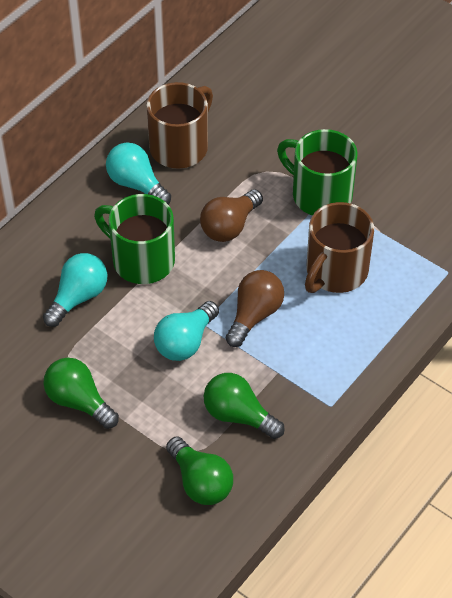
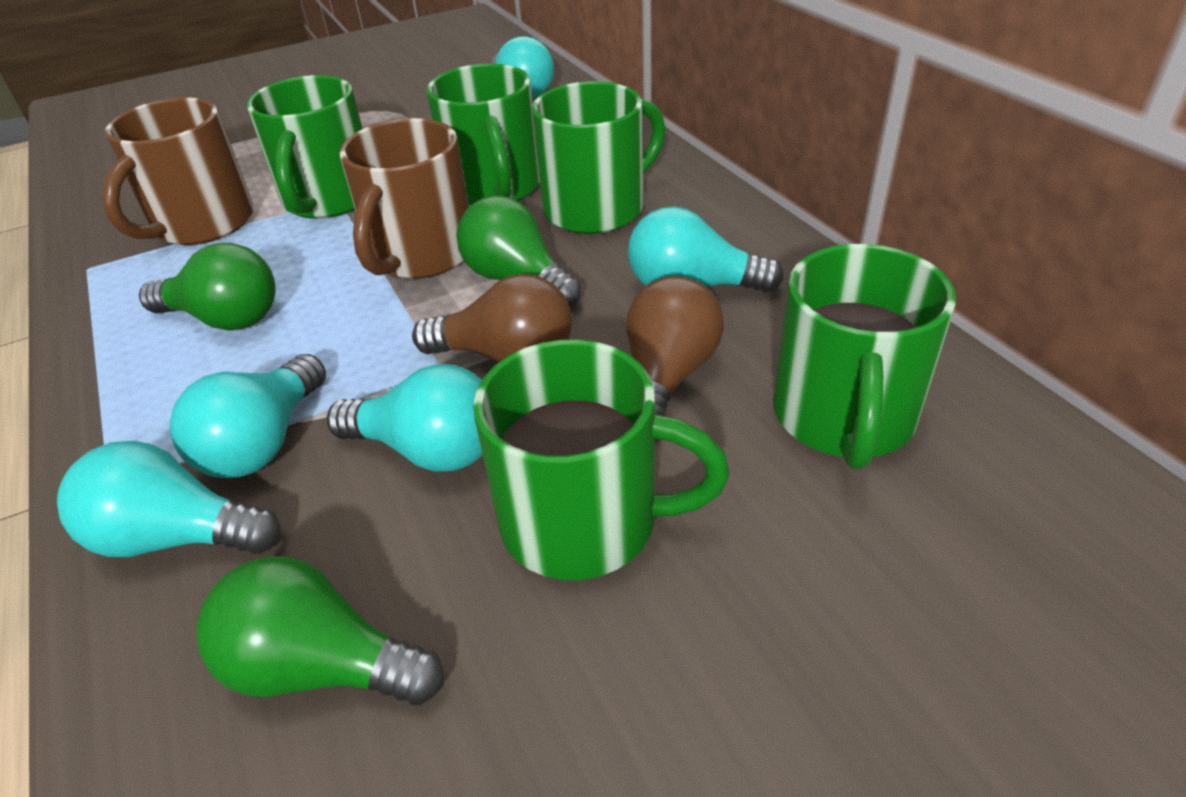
green mug: 2 -> 5
turquoise light bulb: 3 -> 5

